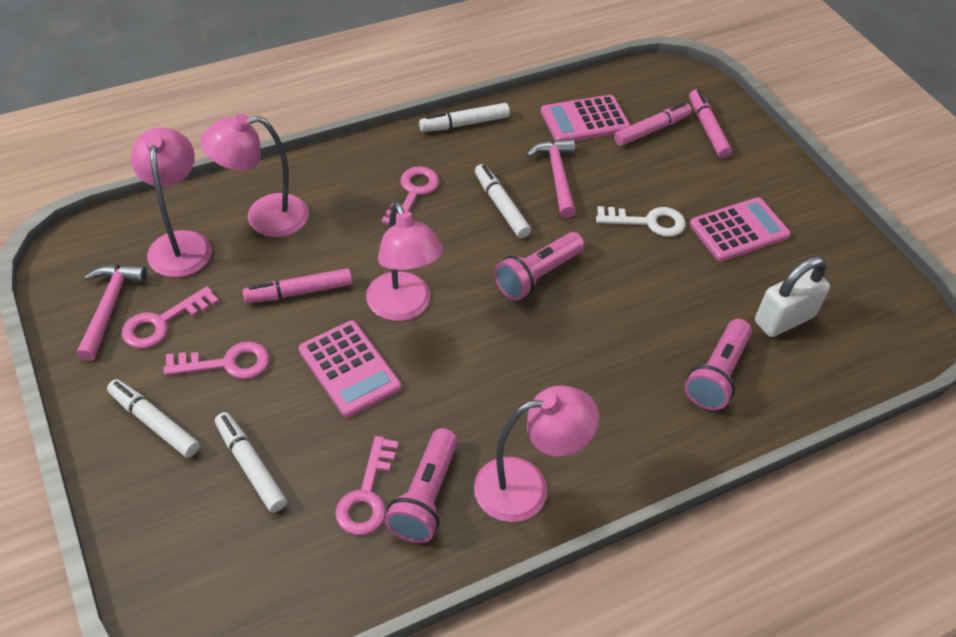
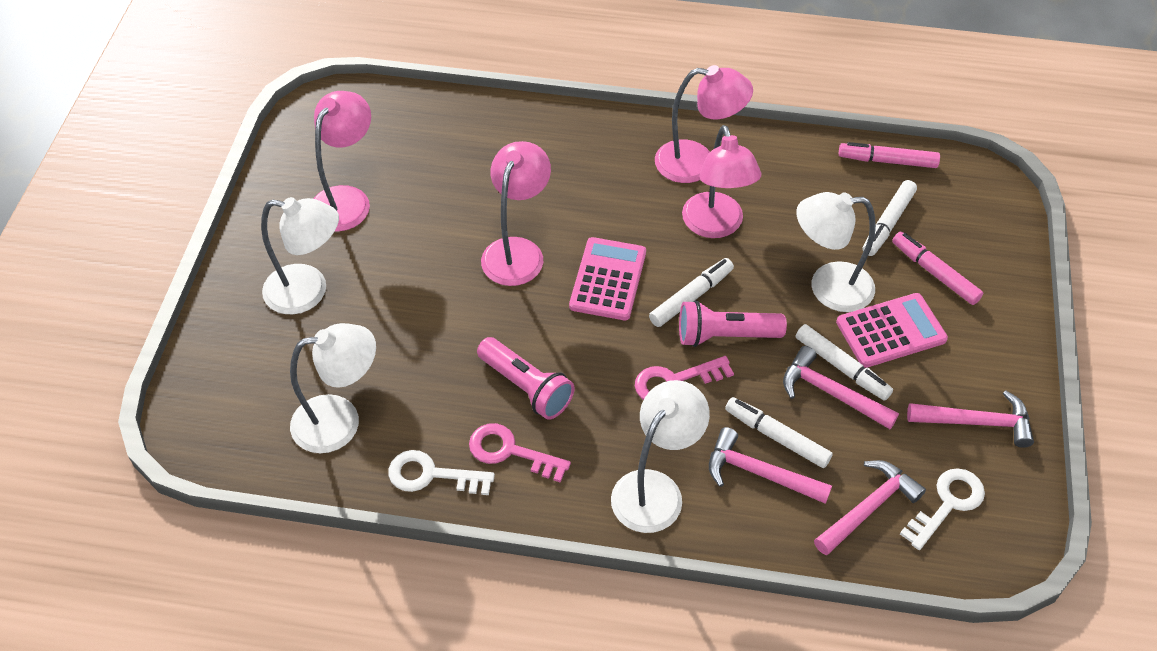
pink calculator: 3 -> 2
pink flashlight: 3 -> 2
pink hammer: 2 -> 4
pink key: 4 -> 2
pink marker: 3 -> 2
white key: 1 -> 2
white lamp: 0 -> 4
white padlock: 1 -> 0

